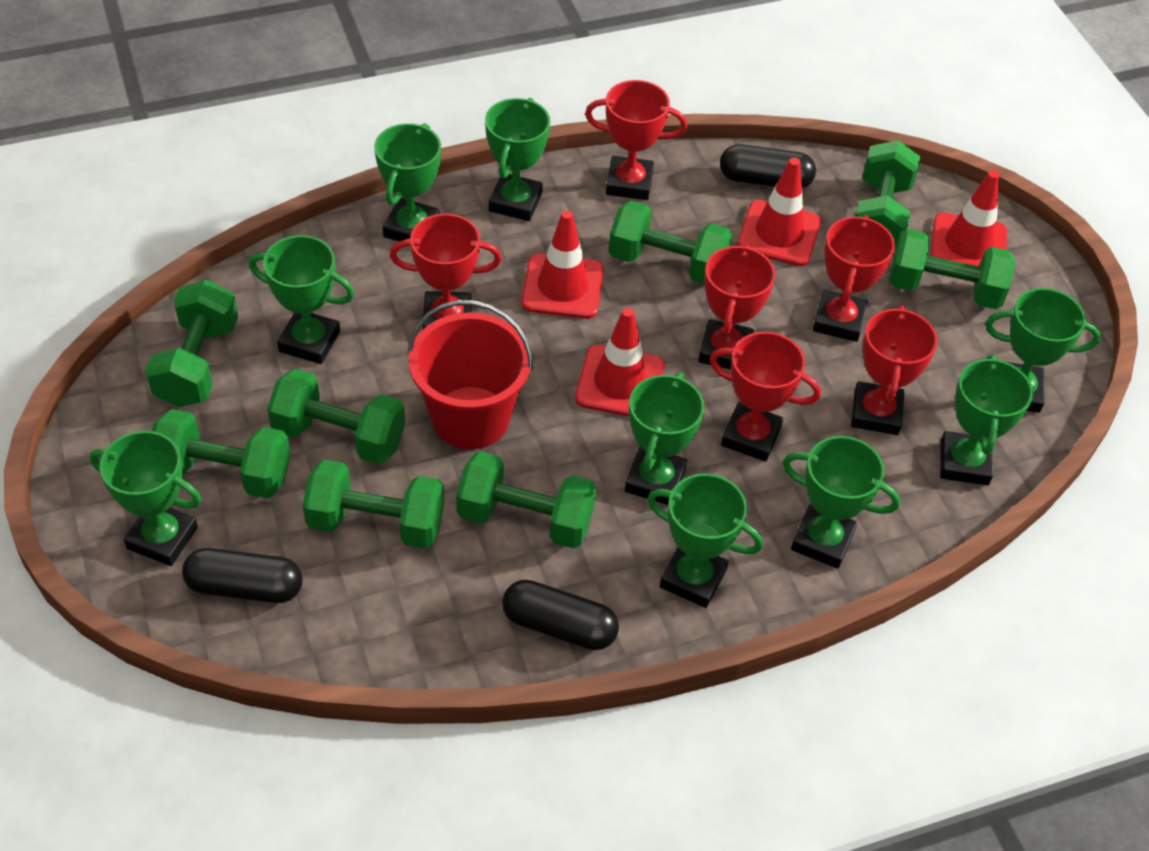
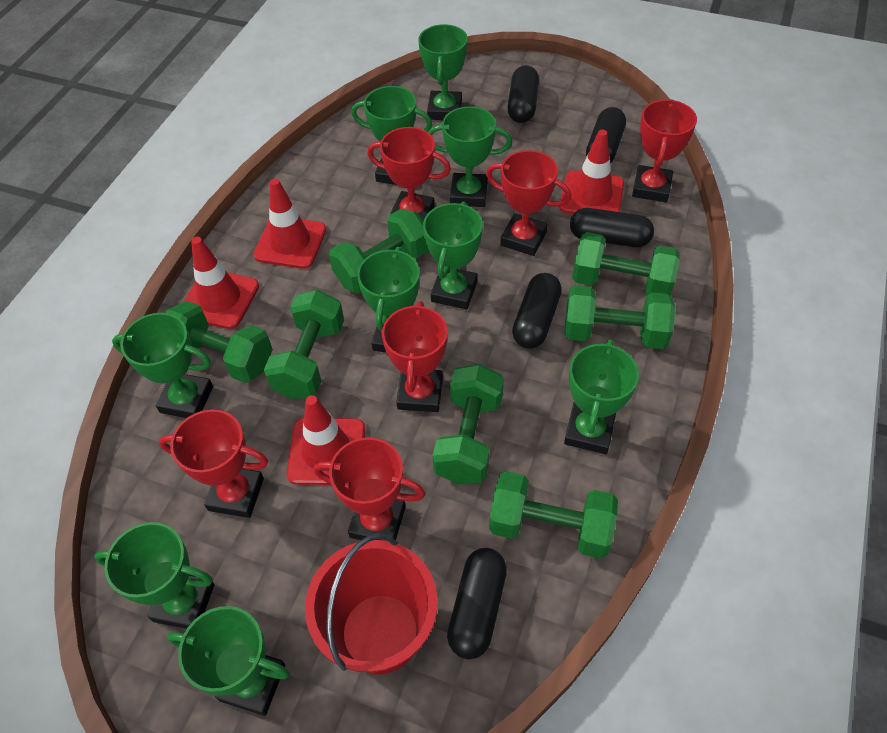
black capsule: 3 -> 5
green dumbbell: 8 -> 7

